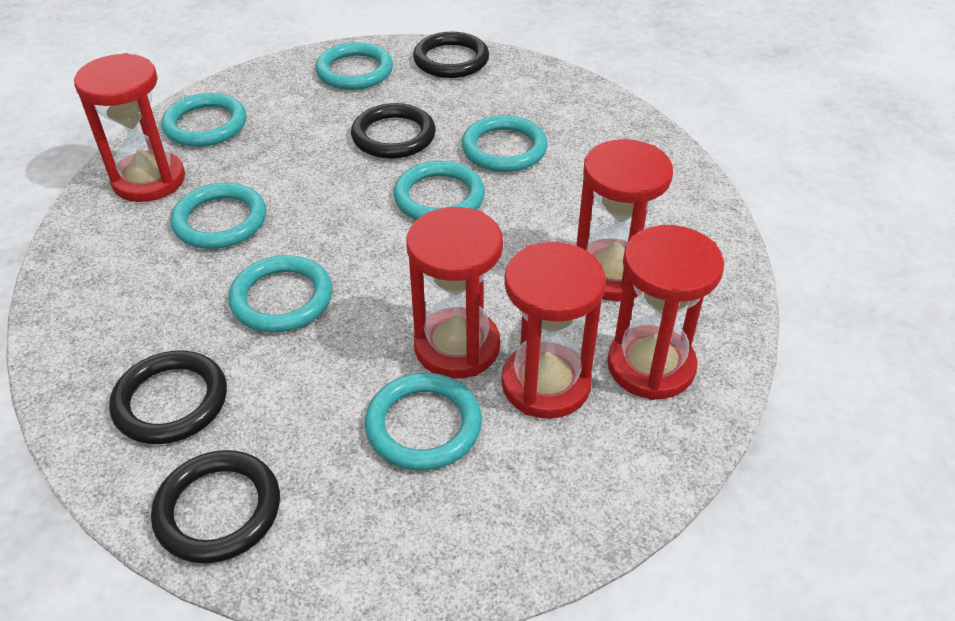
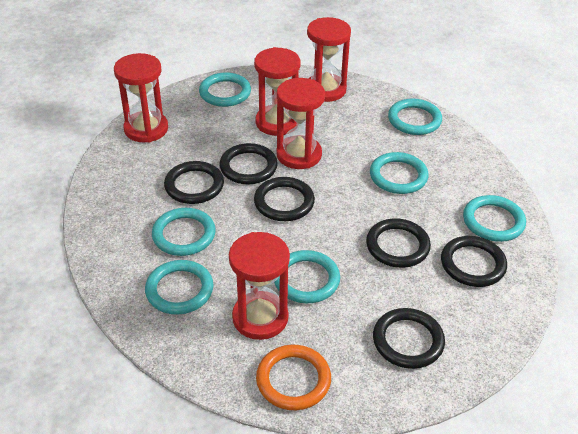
black ring: 4 -> 6
orange ring: 0 -> 1

